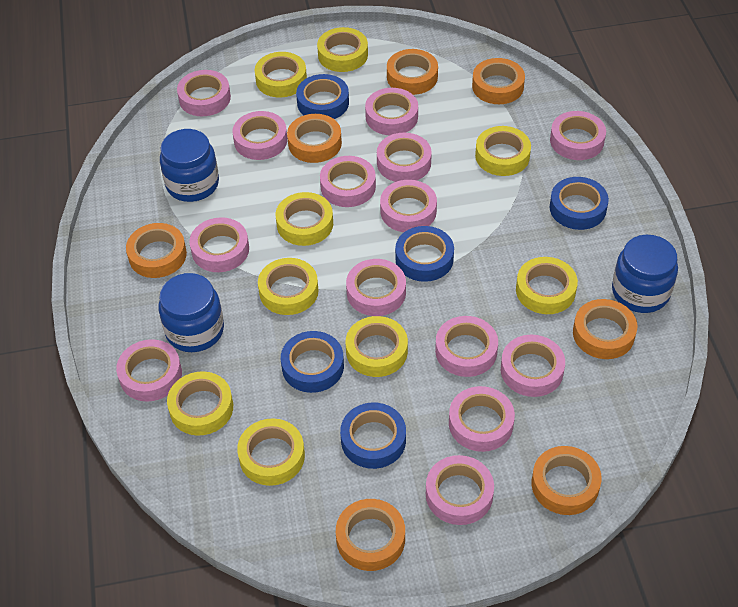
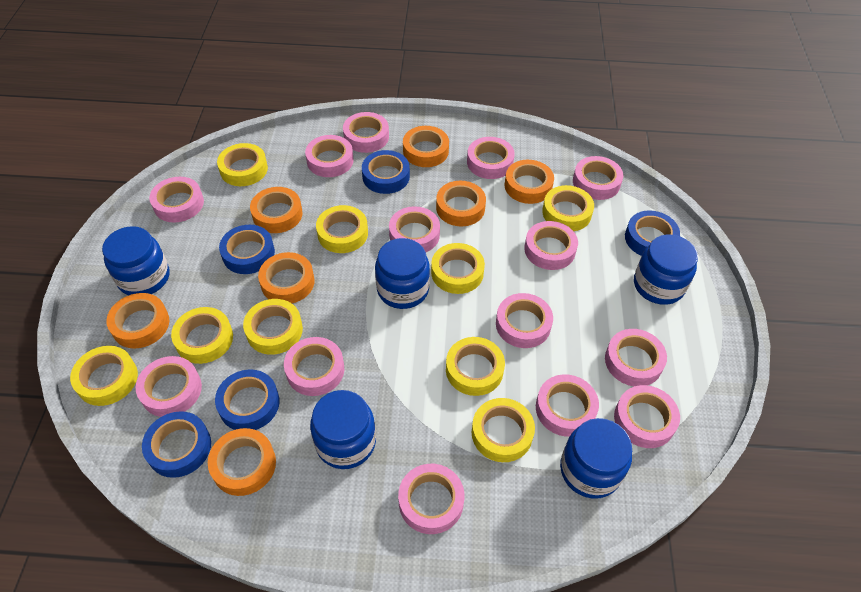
blue jar: 3 -> 5

